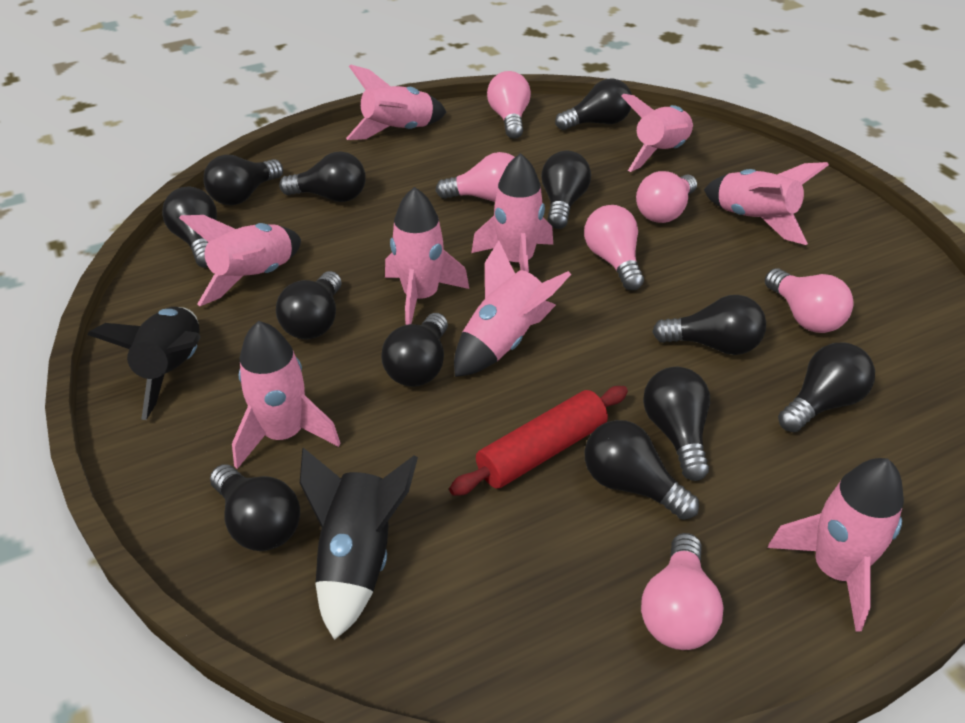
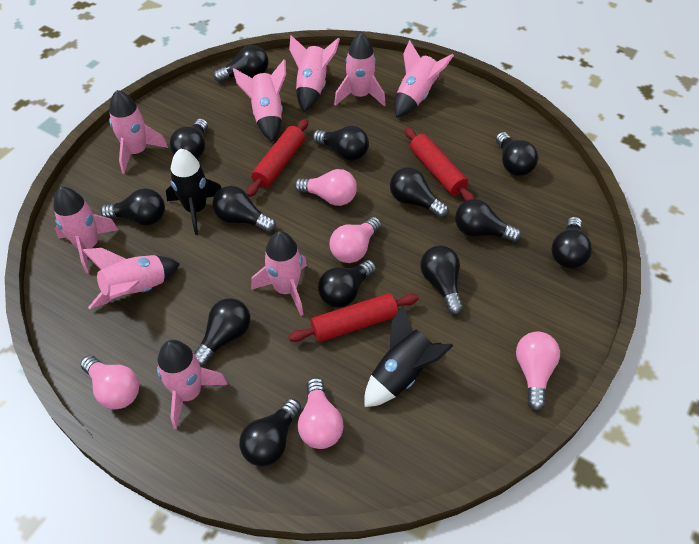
black light bulb: 12 -> 13
pink light bulb: 6 -> 5
red rolling pin: 1 -> 3

